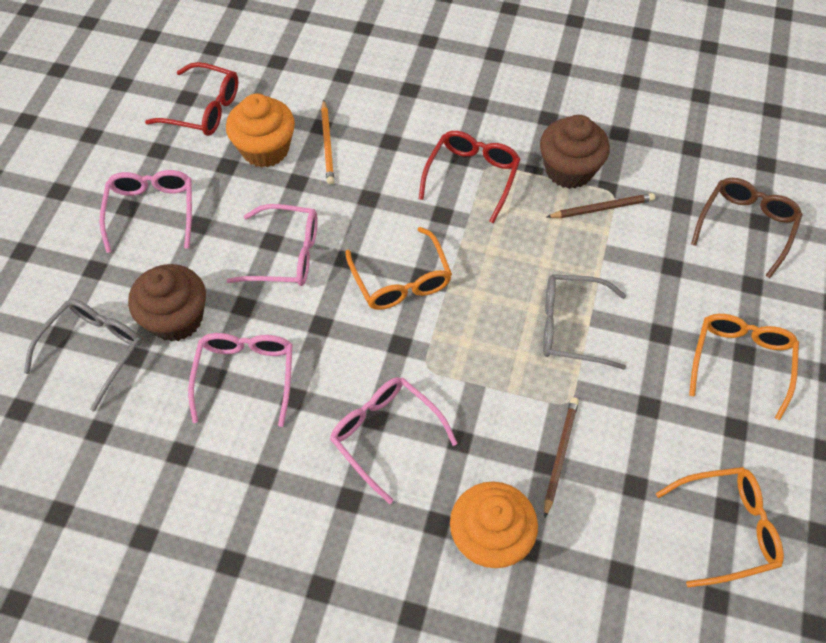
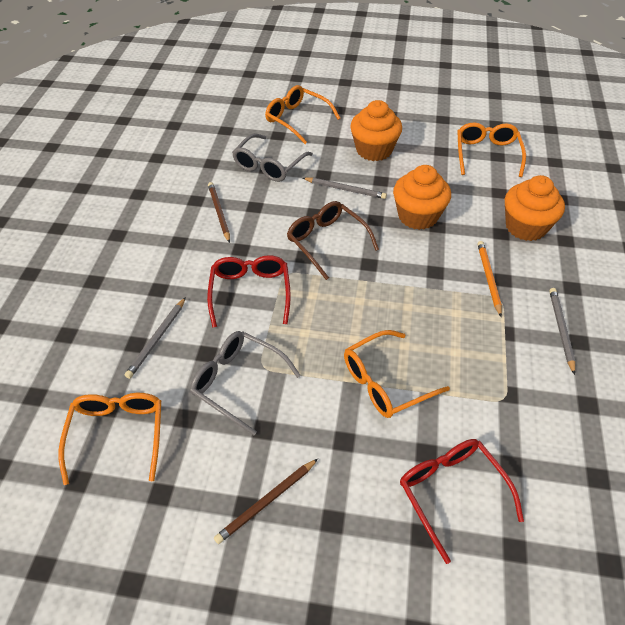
brown cupcake: 2 -> 0
grey pencil: 0 -> 3
orange cupcake: 2 -> 3
orange glasses: 3 -> 4
pink glasses: 4 -> 0

